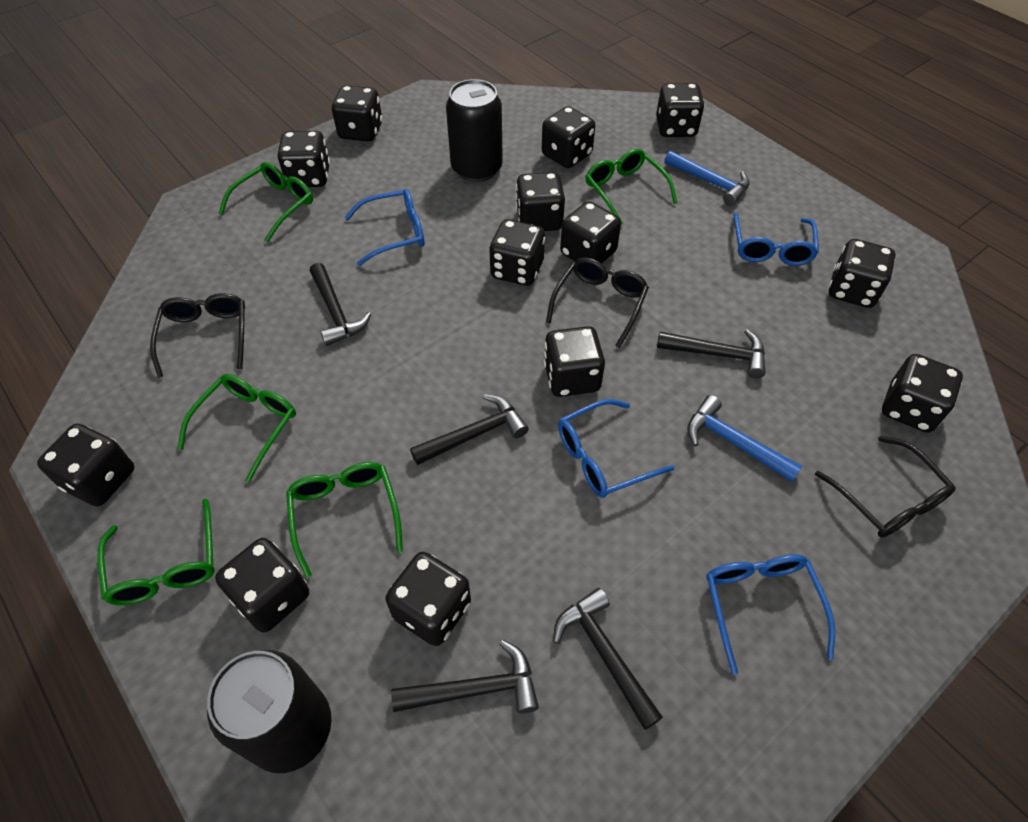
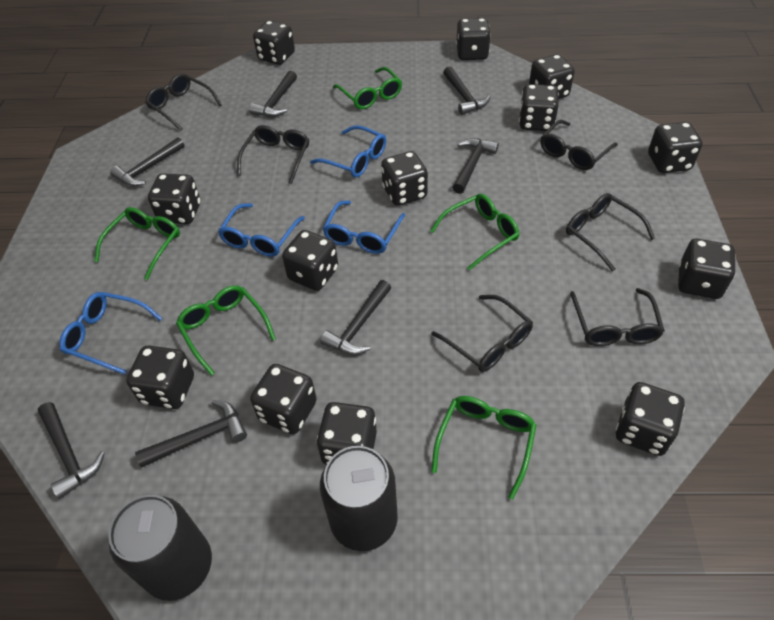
black glasses: 3 -> 6
black hammer: 5 -> 7
blue hammer: 2 -> 0

